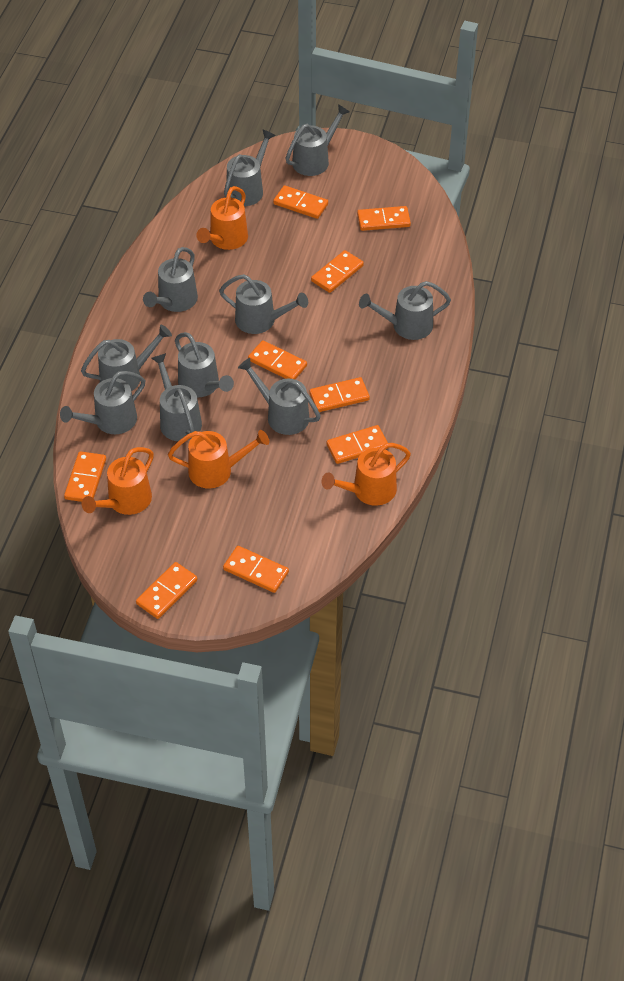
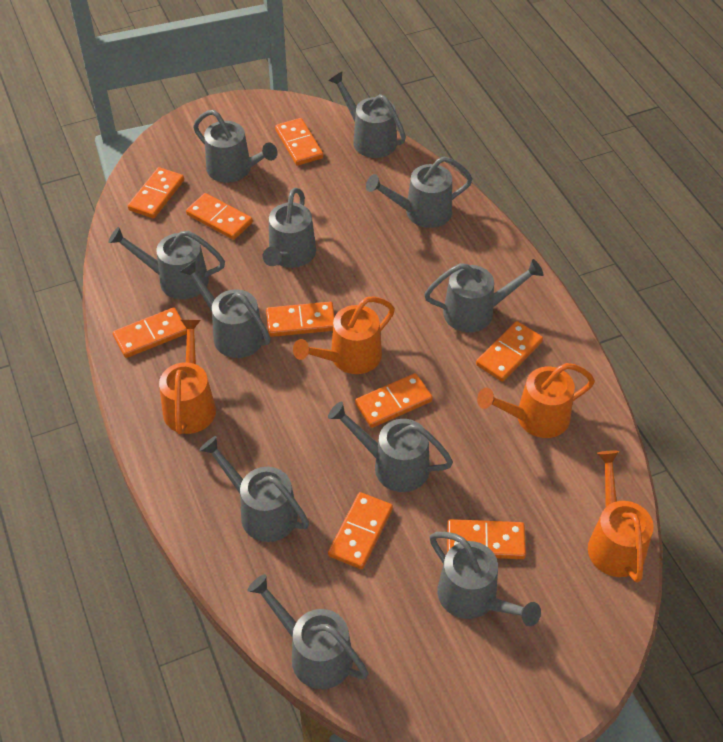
grey watering can: 10 -> 11

